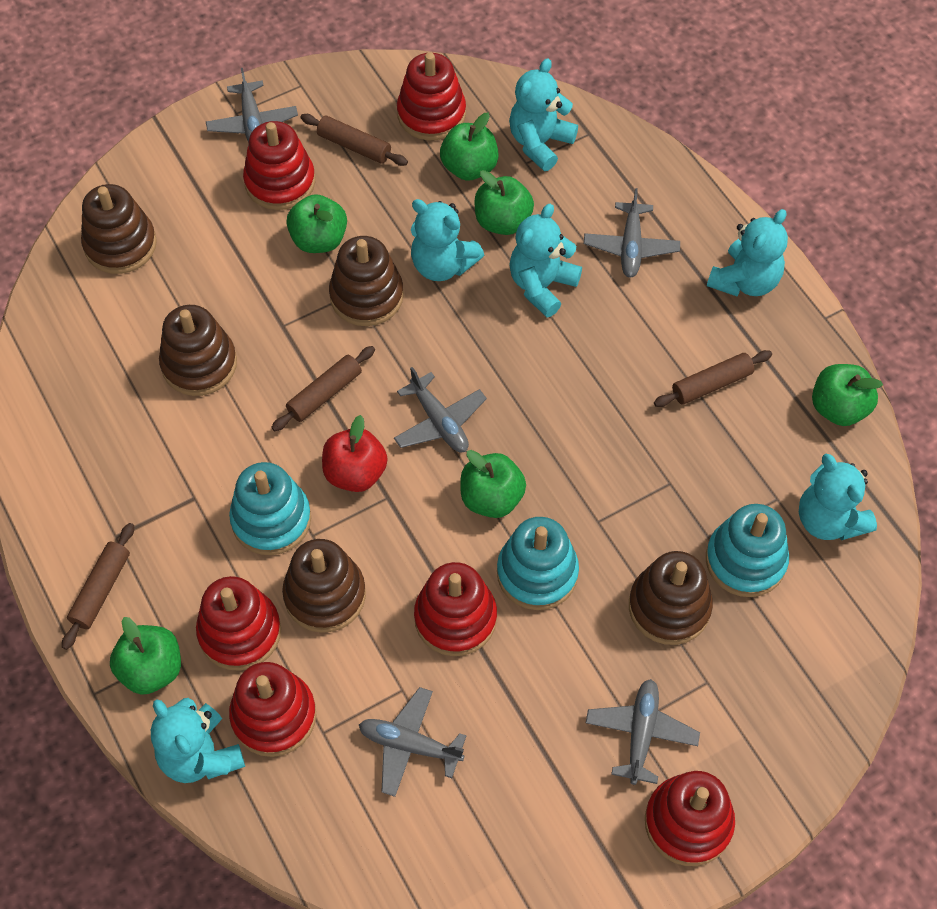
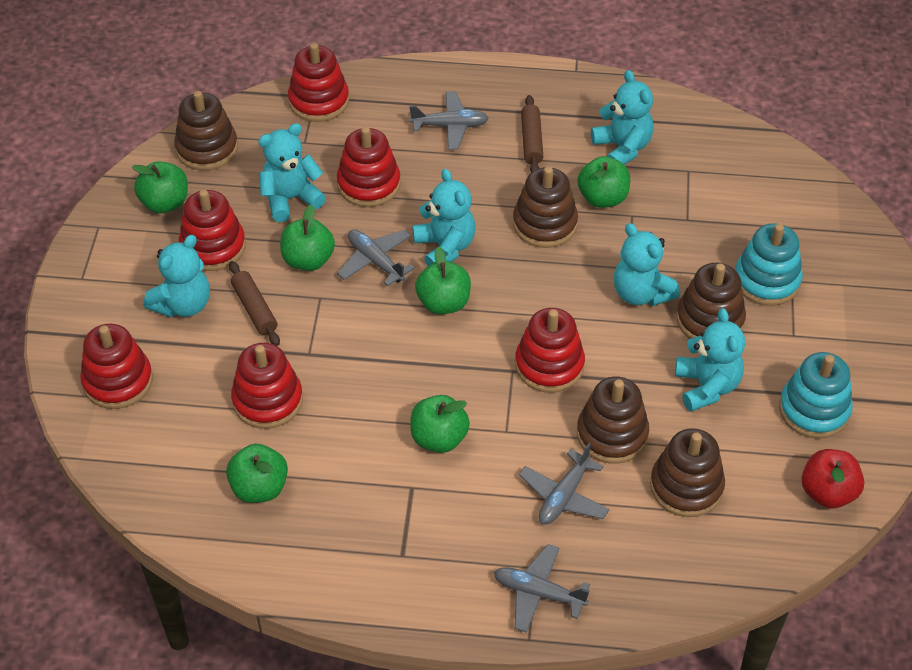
brown rolling pin: 4 -> 2
grey plane: 5 -> 4
turquoise stacking toy: 3 -> 2

